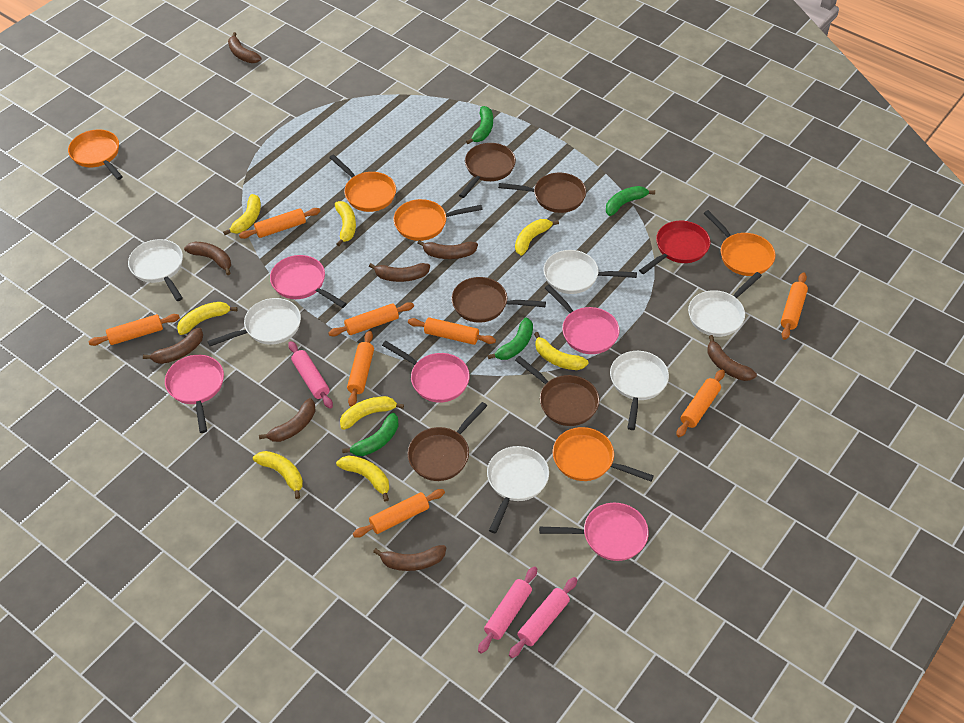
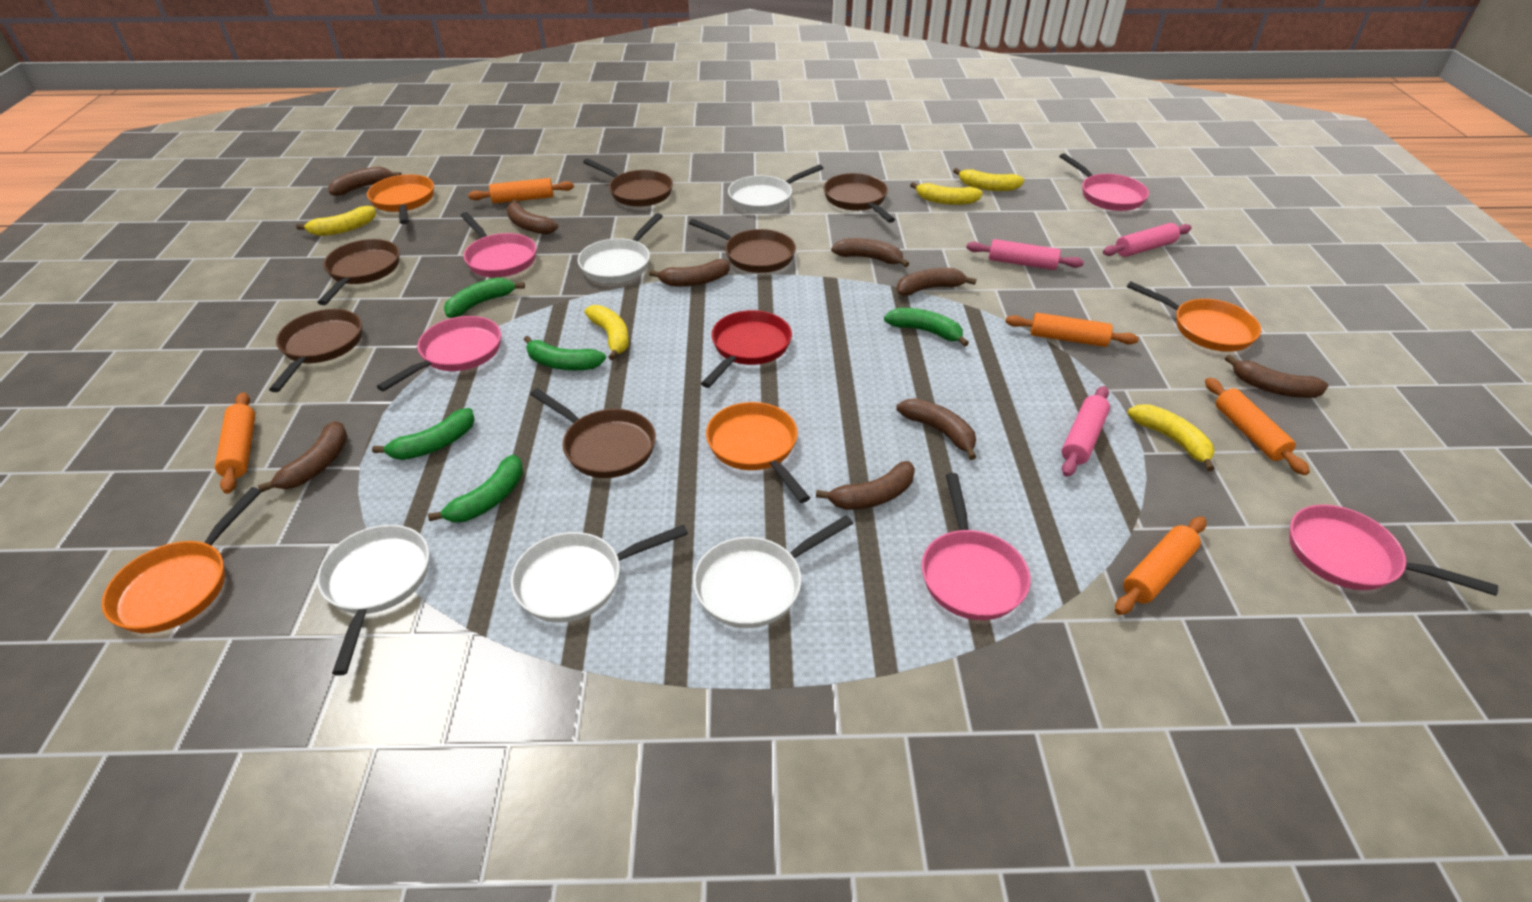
brown banana: 8 -> 9
brown pan: 5 -> 6
green banana: 4 -> 5
orange pan: 5 -> 4
orange rolling pin: 8 -> 5
white pan: 6 -> 5
yellow banana: 8 -> 5

